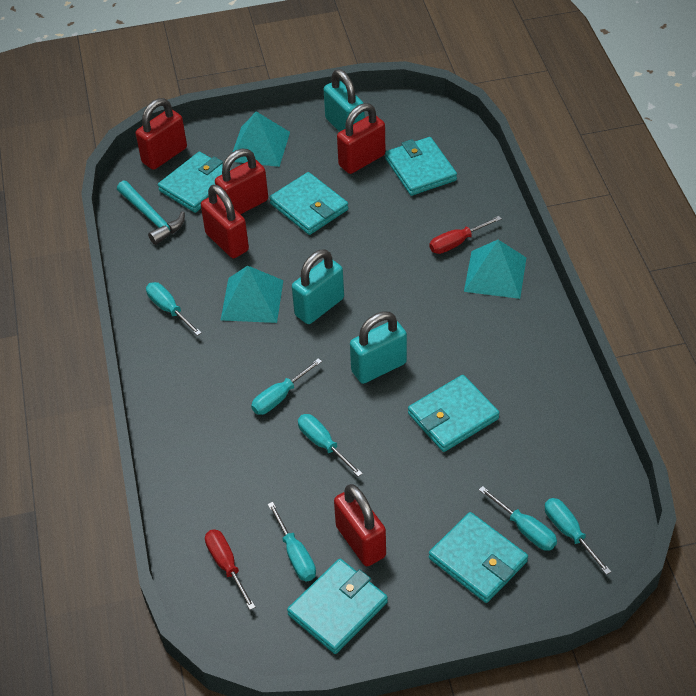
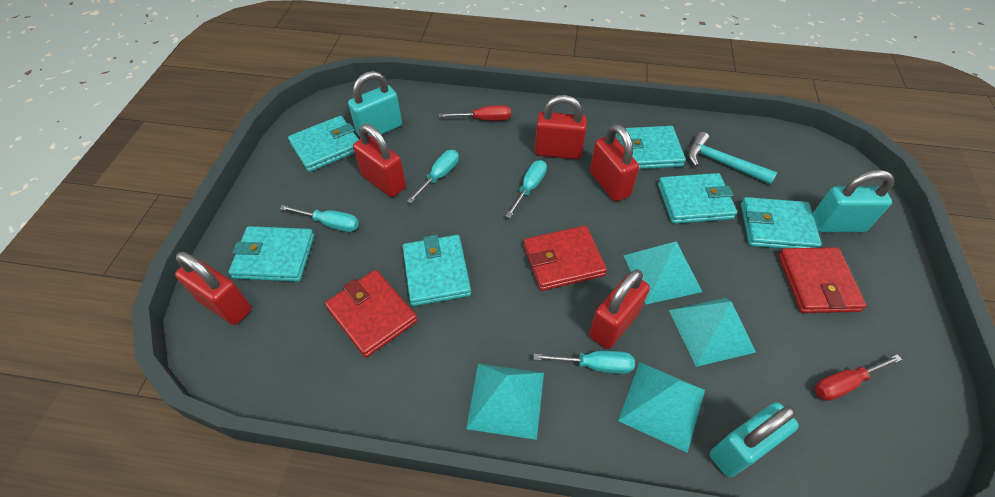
red wallet: 0 -> 3
turquoise pyramid: 3 -> 4
turquoise screwdriver: 6 -> 4

